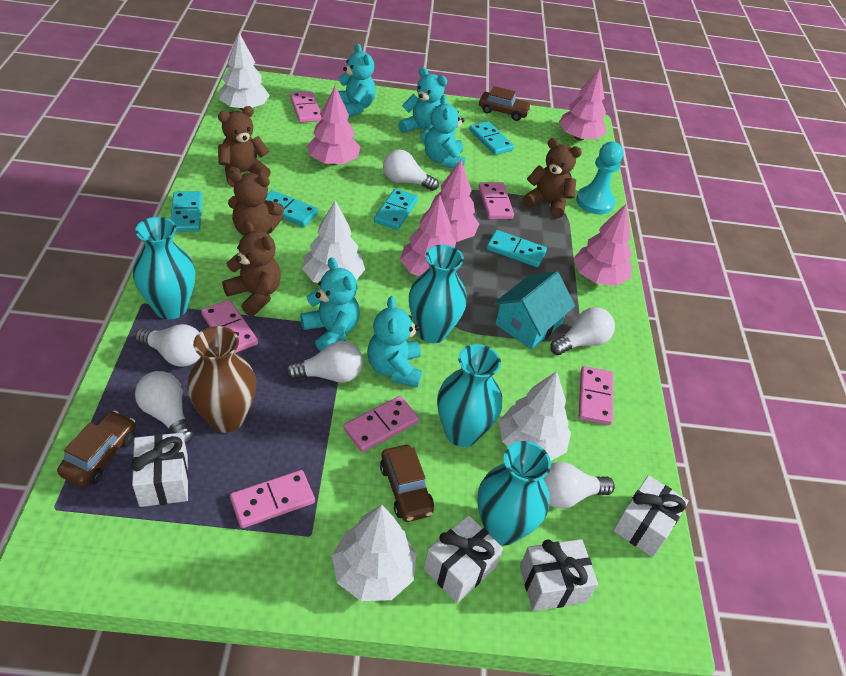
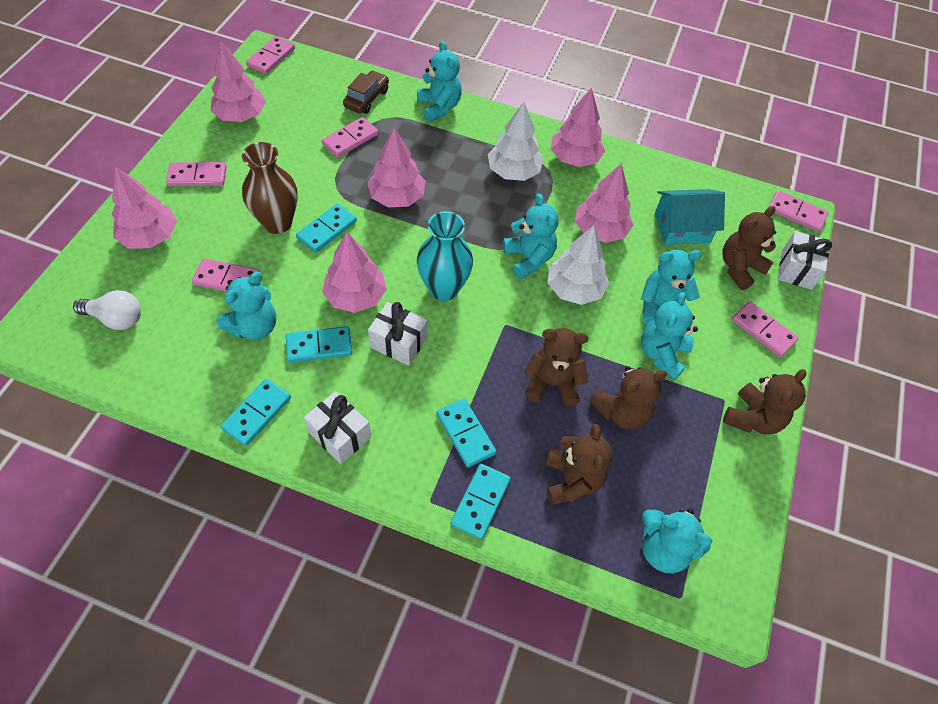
brown car: 3 -> 1
brown teddy bear: 4 -> 5
pink tree: 5 -> 6
turquoise pawn: 1 -> 0
turquoise teddy bear: 5 -> 6
turquoise vase: 4 -> 1
white gift: 4 -> 3
white light bulb: 6 -> 1
white tree: 4 -> 2

